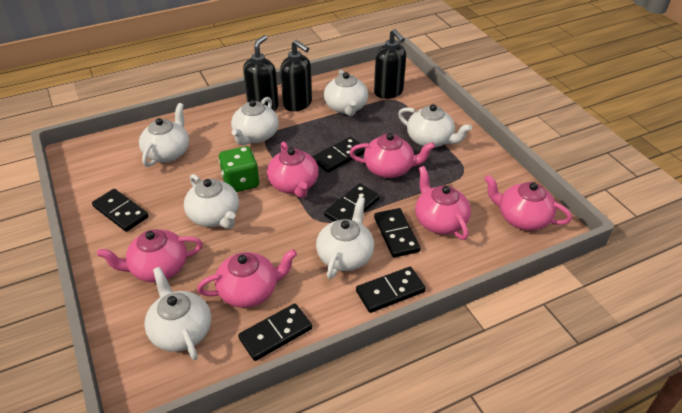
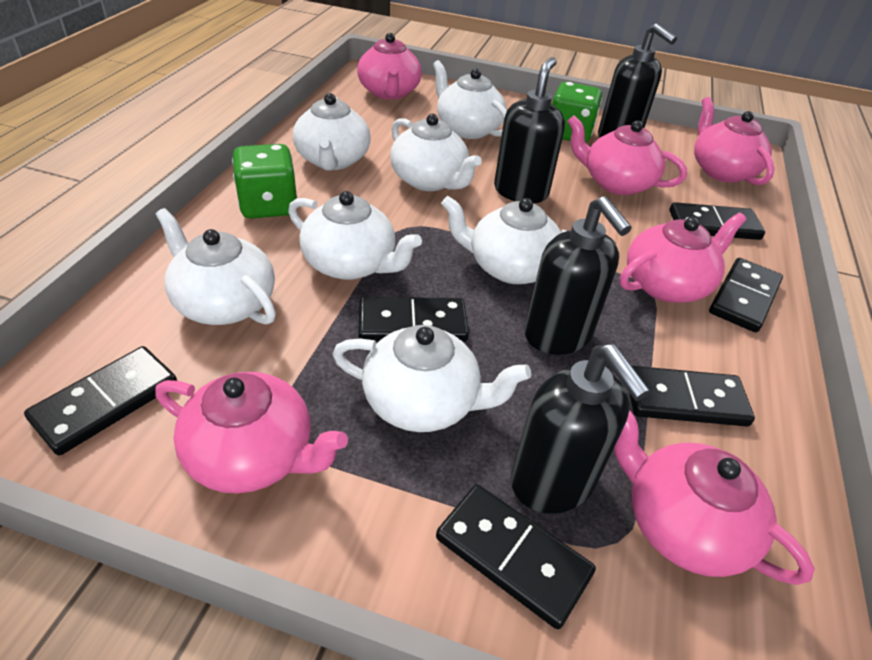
black soap dispenser: 3 -> 4
green dice: 1 -> 2

